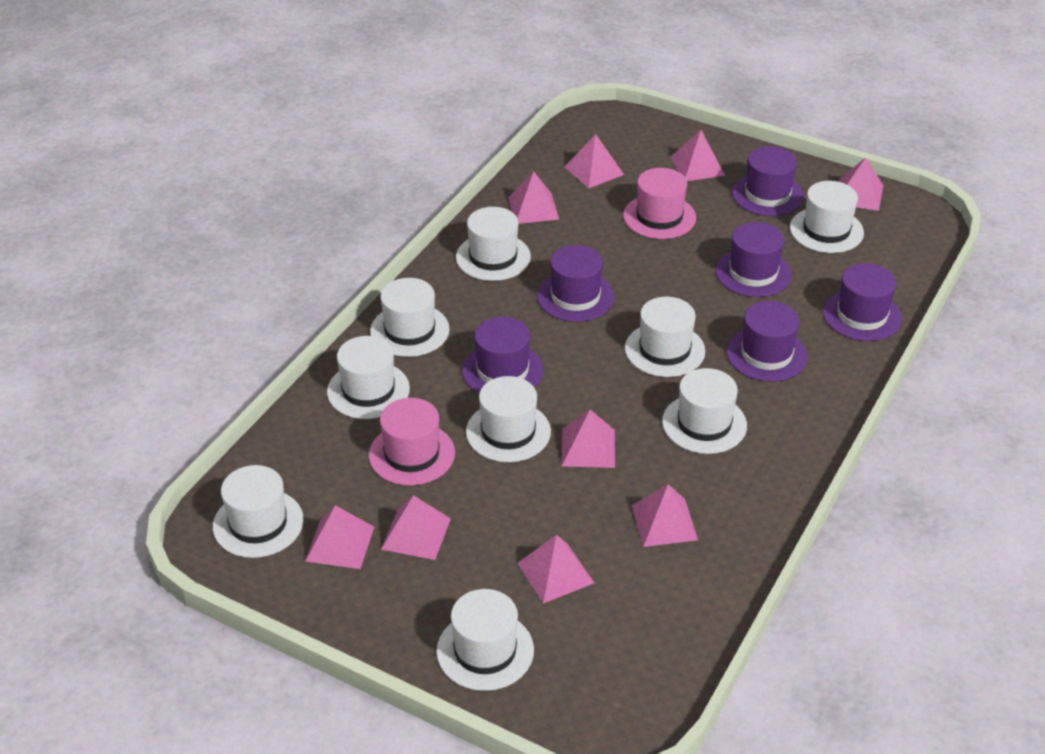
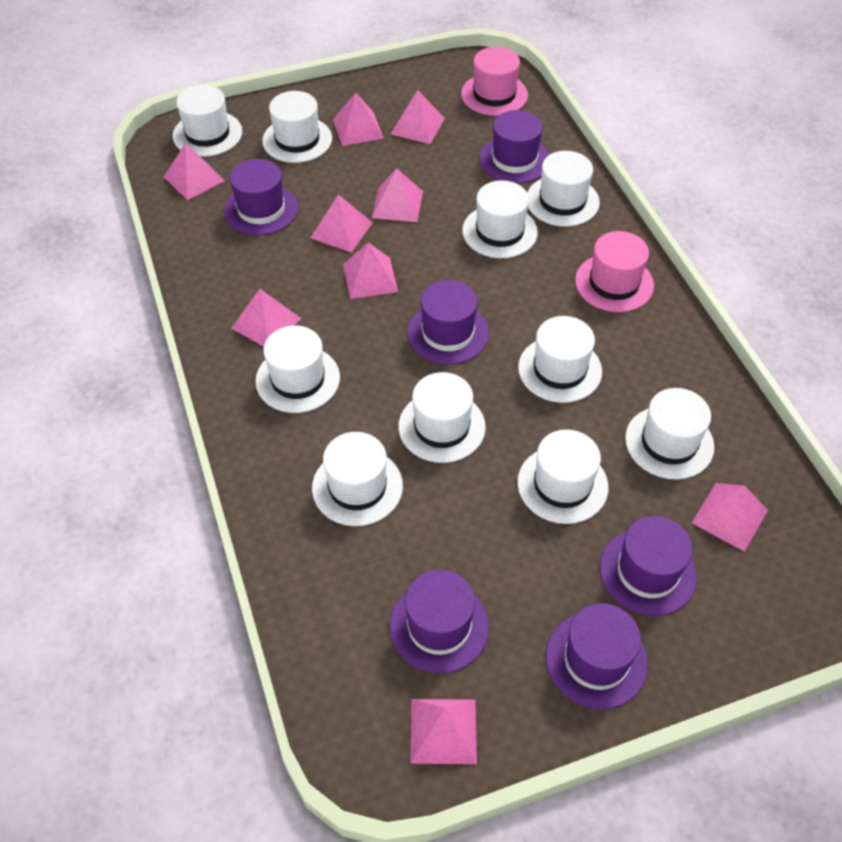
white hat: 9 -> 10

